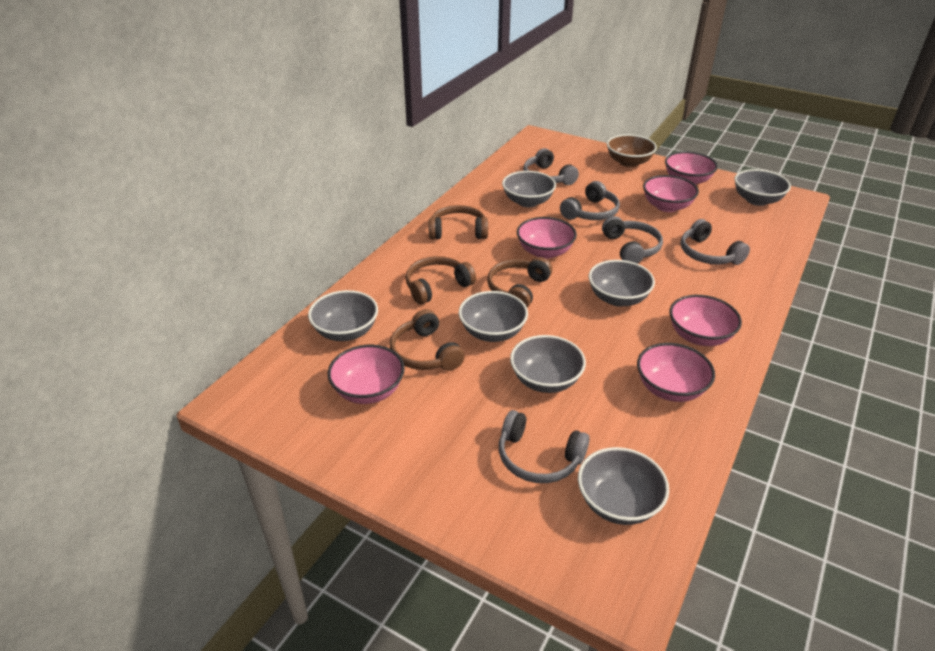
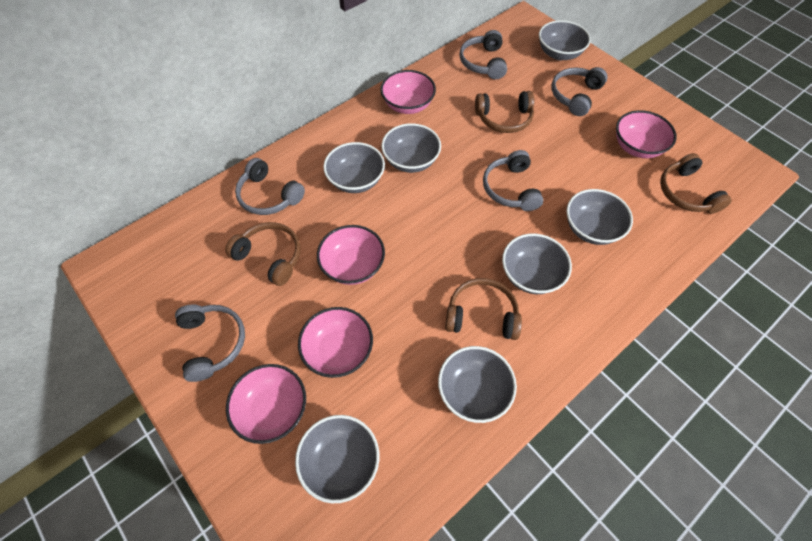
brown bowl: 1 -> 0
pink bowl: 6 -> 5

